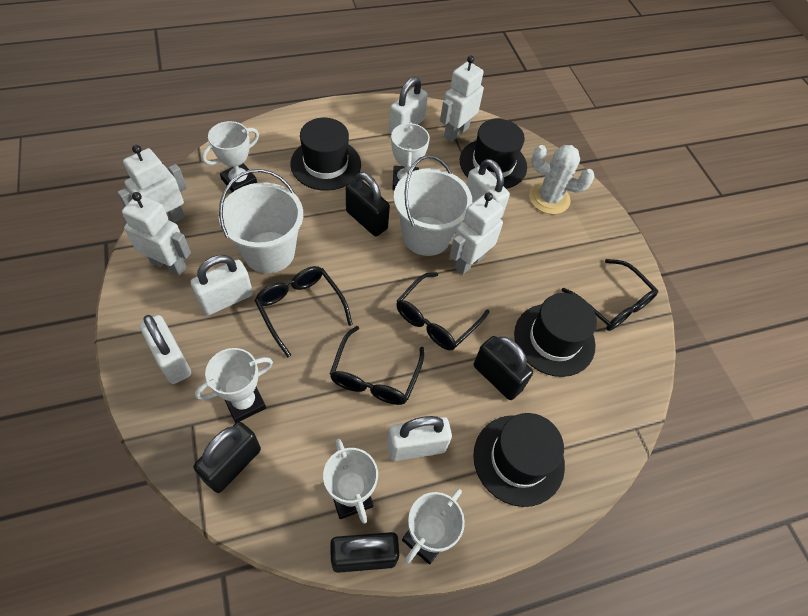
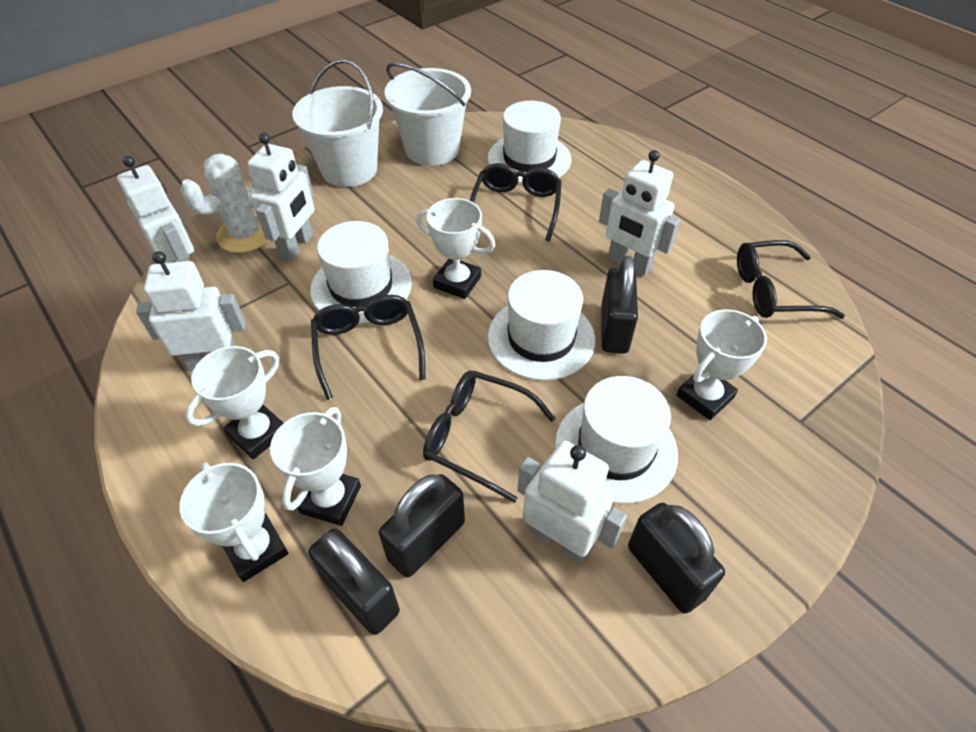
black hat: 4 -> 0
white hat: 0 -> 4
white padlock: 5 -> 0
white robot: 4 -> 5

